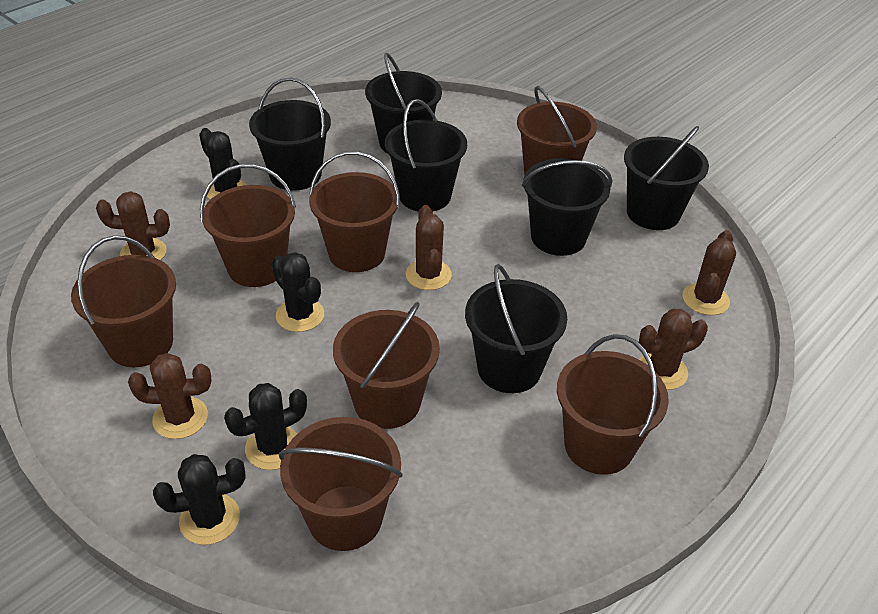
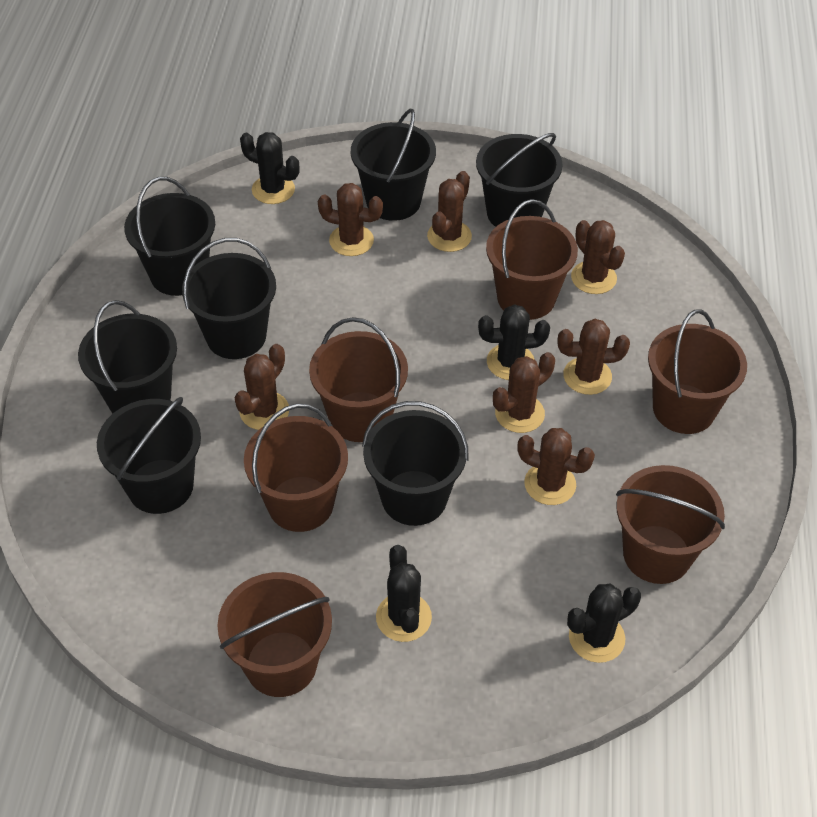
black bucket: 6 -> 7
brown bucket: 7 -> 6
brown cactus: 5 -> 7

